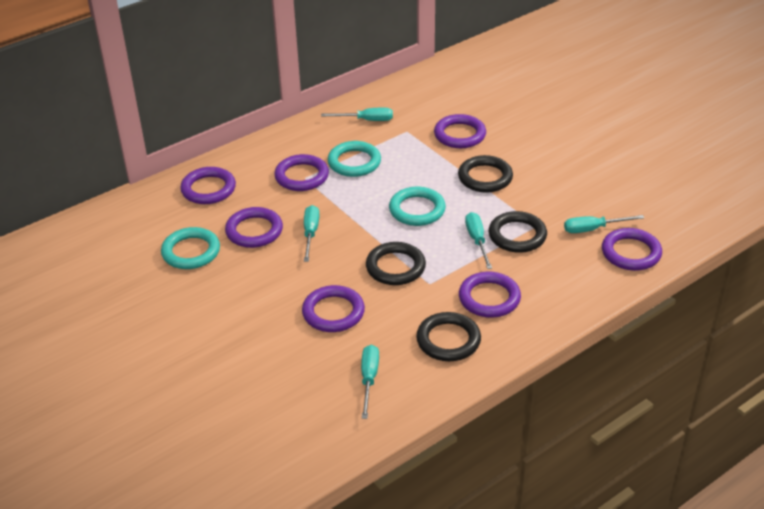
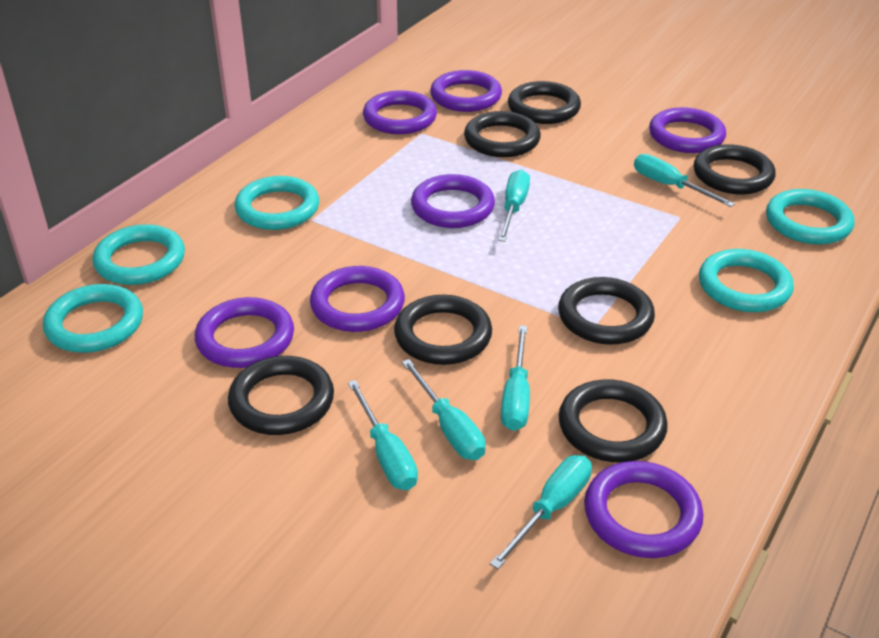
black ring: 4 -> 7
turquoise ring: 3 -> 5
turquoise screwdriver: 5 -> 6

